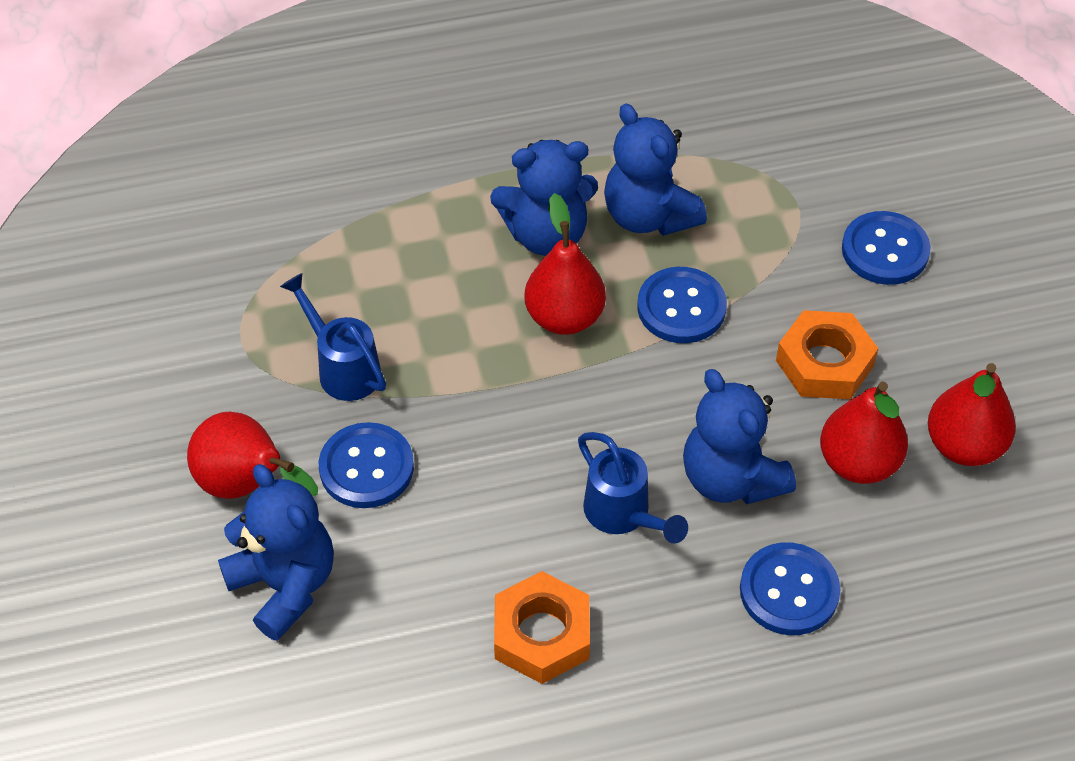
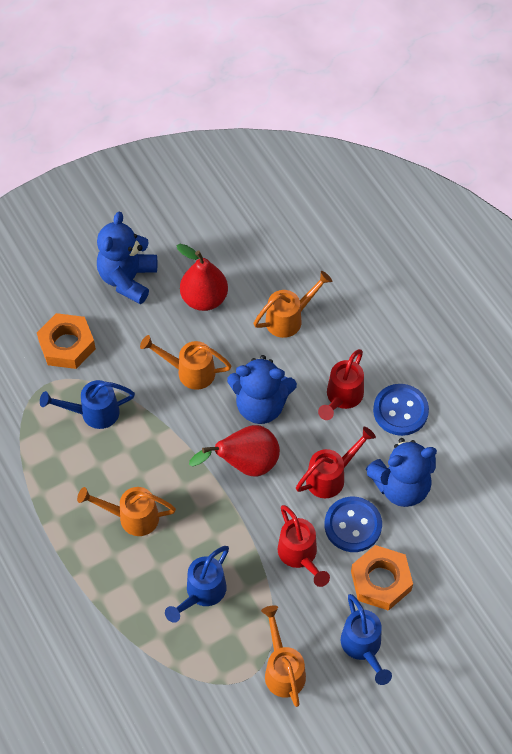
blue button: 4 -> 2
blue teddy bear: 4 -> 3
blue watering can: 2 -> 3
orange watering can: 0 -> 4
red pear: 4 -> 2
red watering can: 0 -> 3

